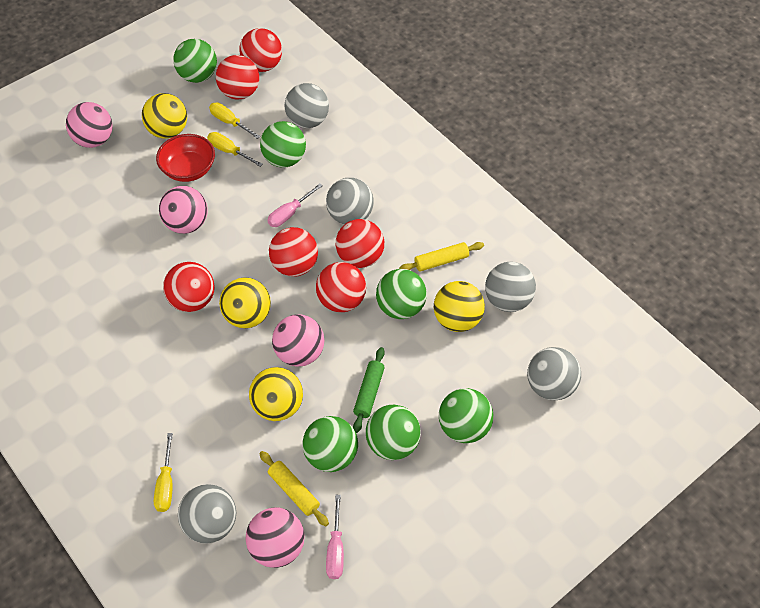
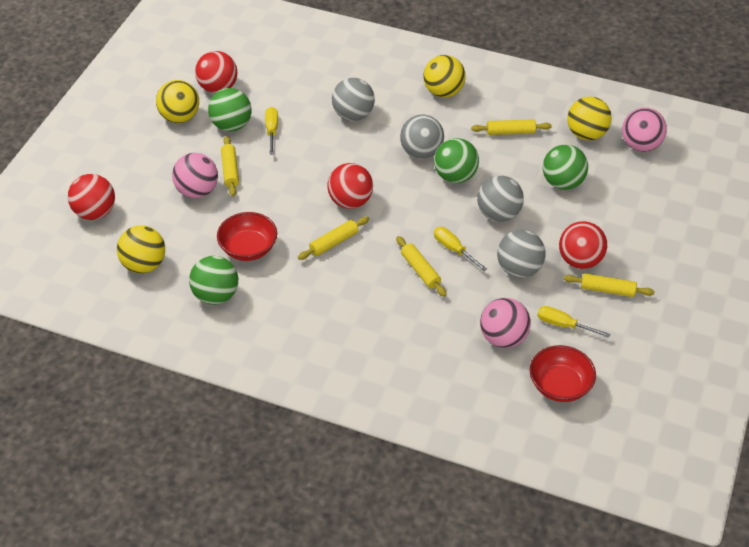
green ball: 6 -> 4
green rolling pin: 1 -> 0
grey ball: 5 -> 4
pink ball: 4 -> 3
pink screwdriver: 2 -> 0
red ball: 6 -> 4
red bowl: 1 -> 2
yellow rolling pin: 2 -> 5

